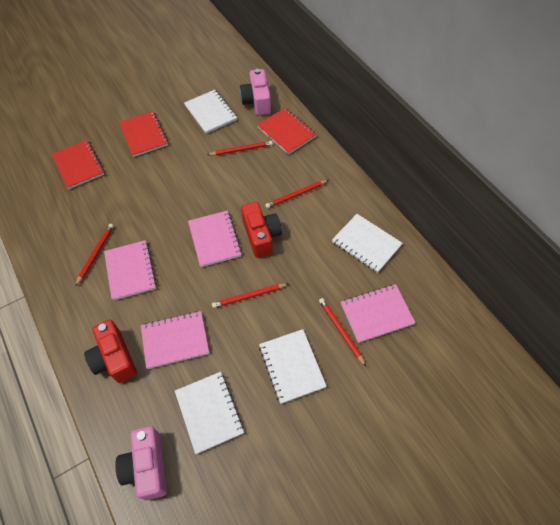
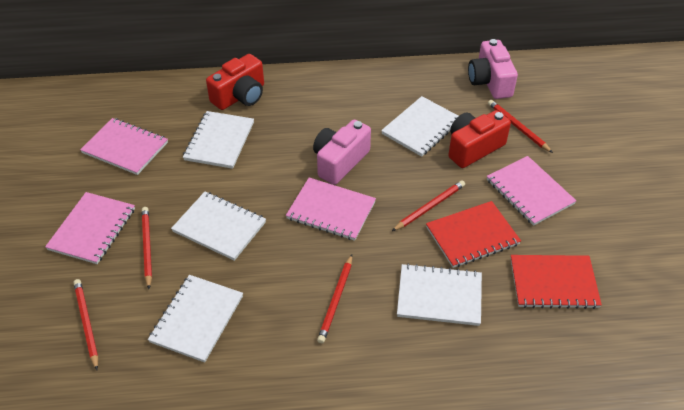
red notebook: 3 -> 2
white notebook: 4 -> 5

